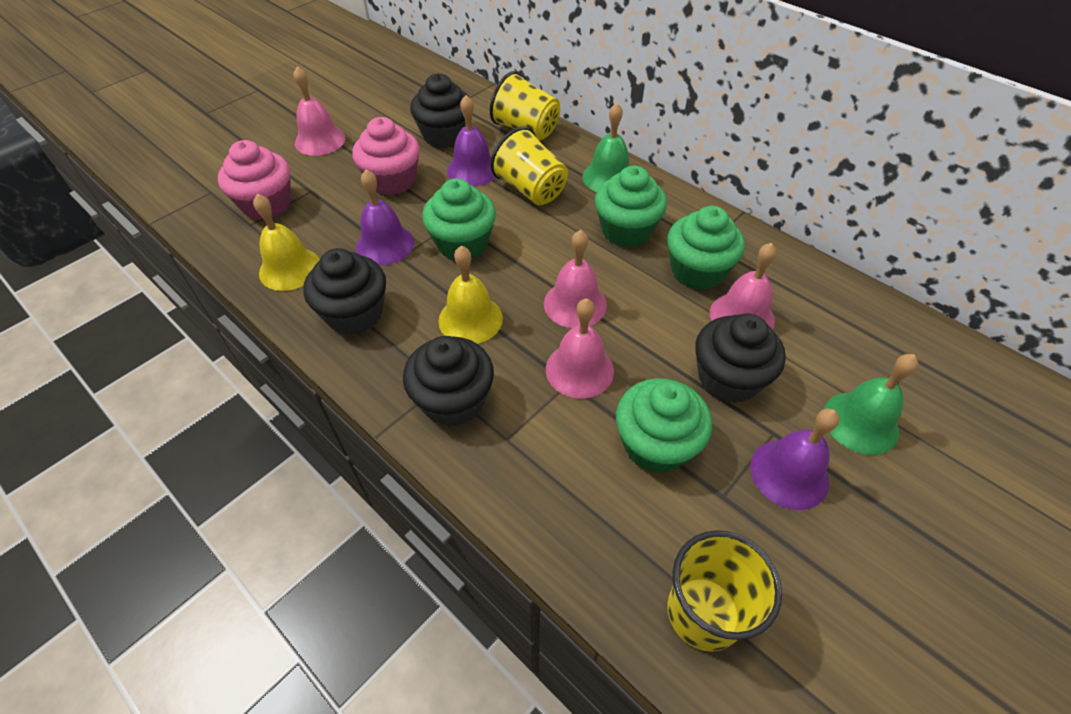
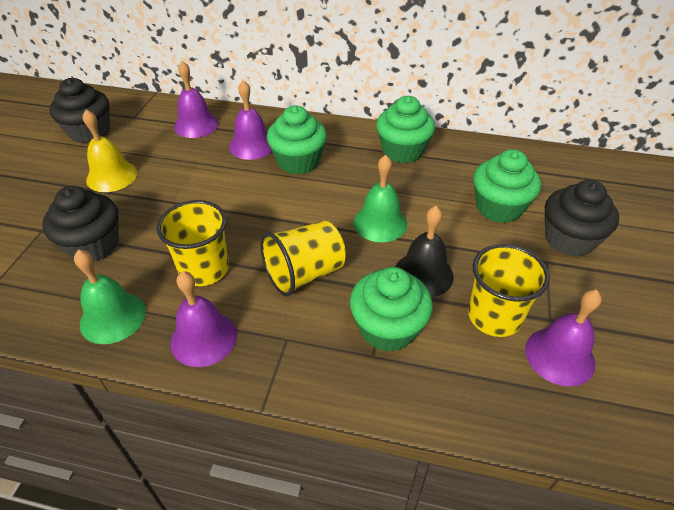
black bell: 0 -> 1
black cupcake: 4 -> 3
pink bell: 4 -> 0
pink cupcake: 2 -> 0
purple bell: 3 -> 4
yellow bell: 2 -> 1

